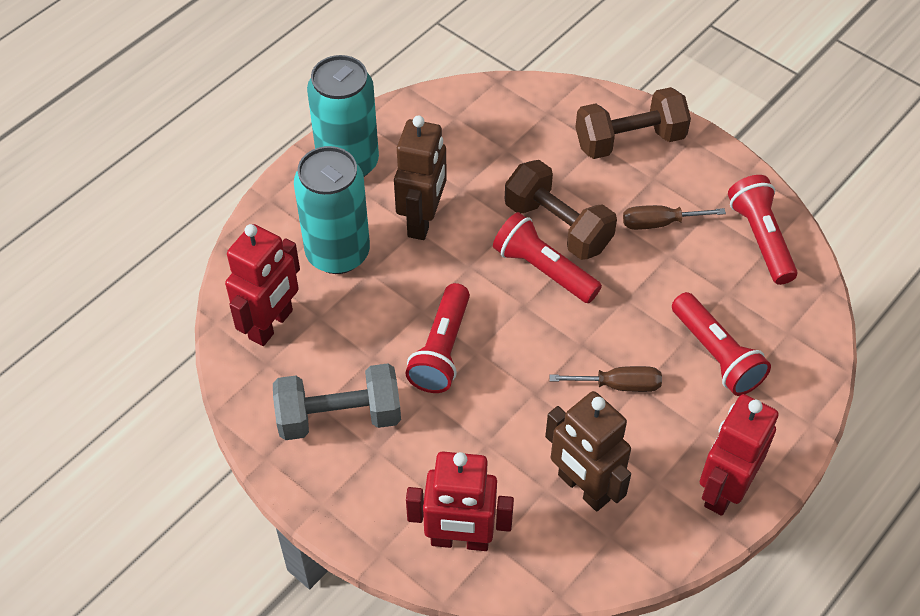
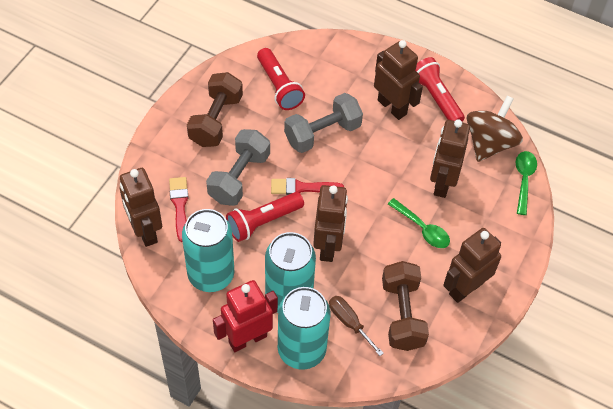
brown robot: 2 -> 5
brown screwdriver: 2 -> 1
brown spinning top: 0 -> 1
green spoon: 0 -> 2
grey dumbbell: 1 -> 2
red brush: 0 -> 2
red flashlight: 4 -> 3
red robot: 3 -> 1
turquoise can: 2 -> 3

